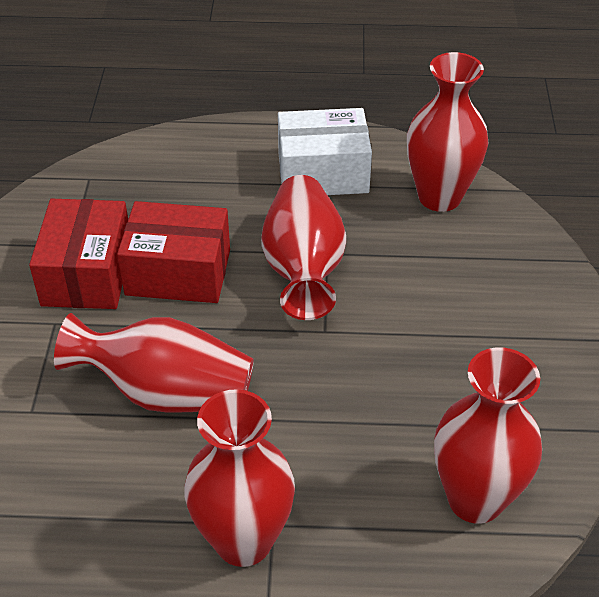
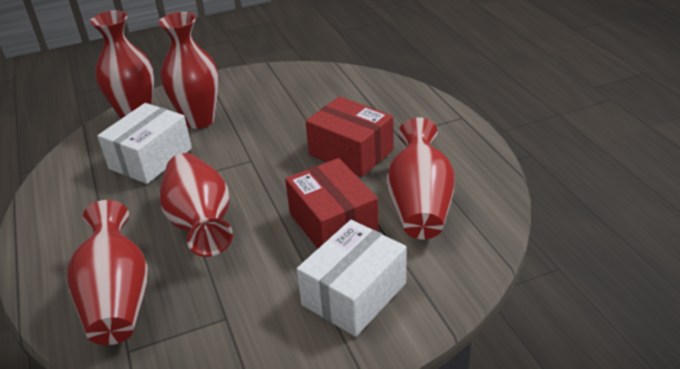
white box: 1 -> 2

